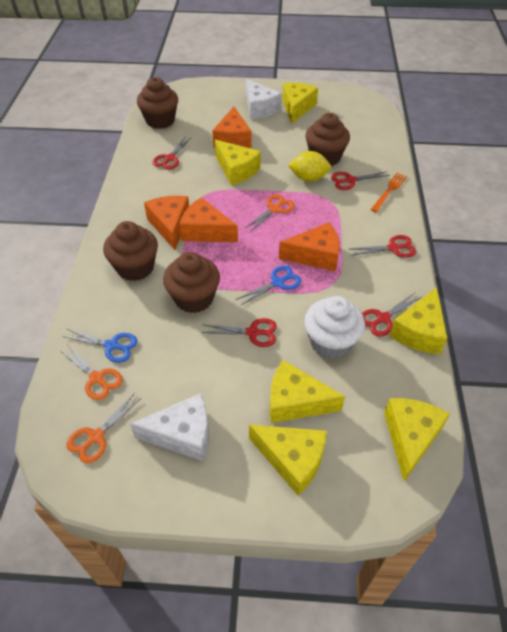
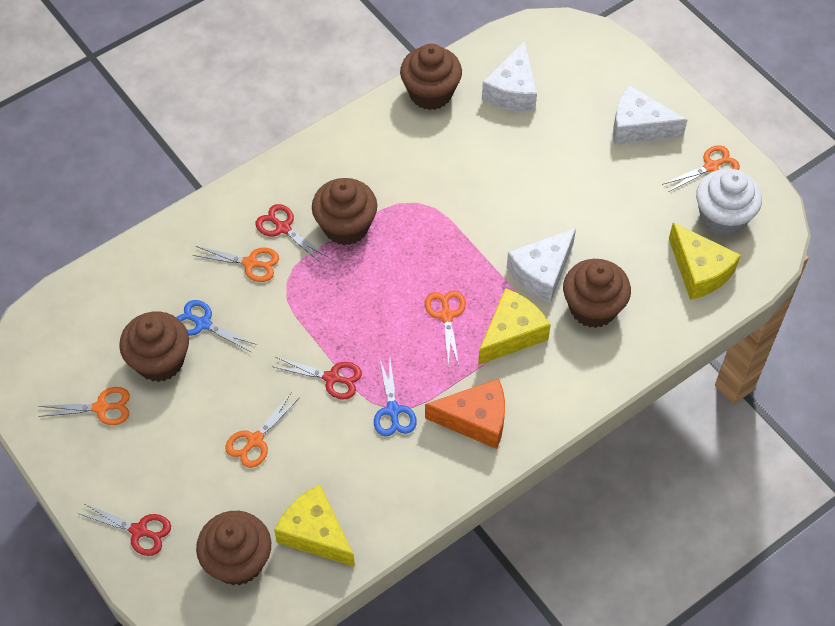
brown cupcake: 4 -> 5
orange cheese: 4 -> 1
orange fork: 1 -> 0
orange scissors: 3 -> 5
red scissors: 5 -> 3
white cheese: 2 -> 3
yellow cheese: 6 -> 3
yellow lemon: 1 -> 0

